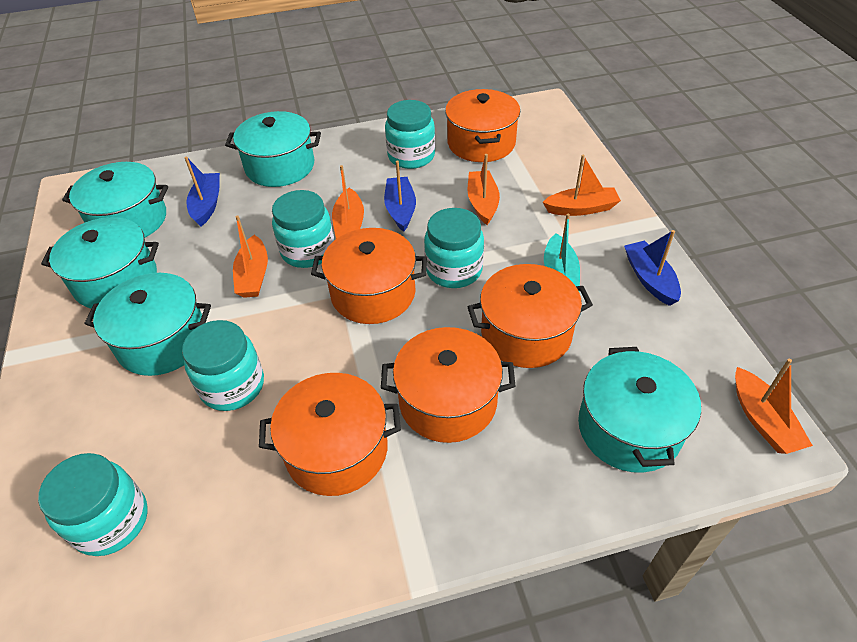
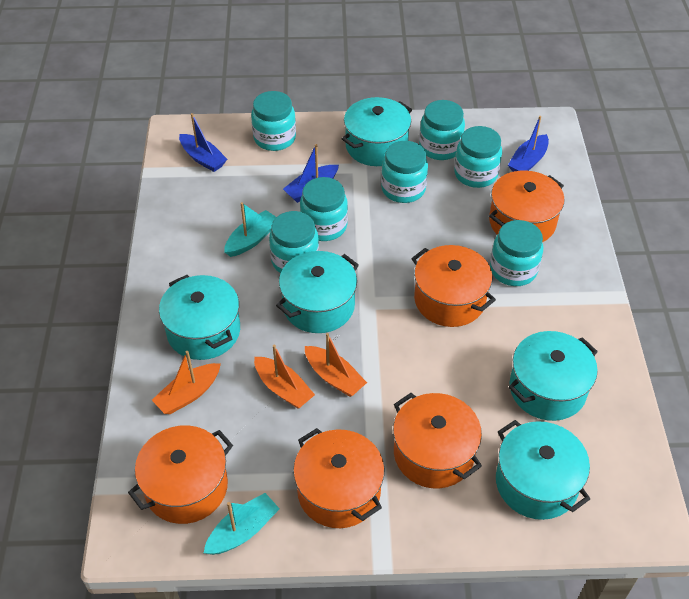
orange boat: 5 -> 3
turquoise boat: 1 -> 2
turquoise jar: 5 -> 7

